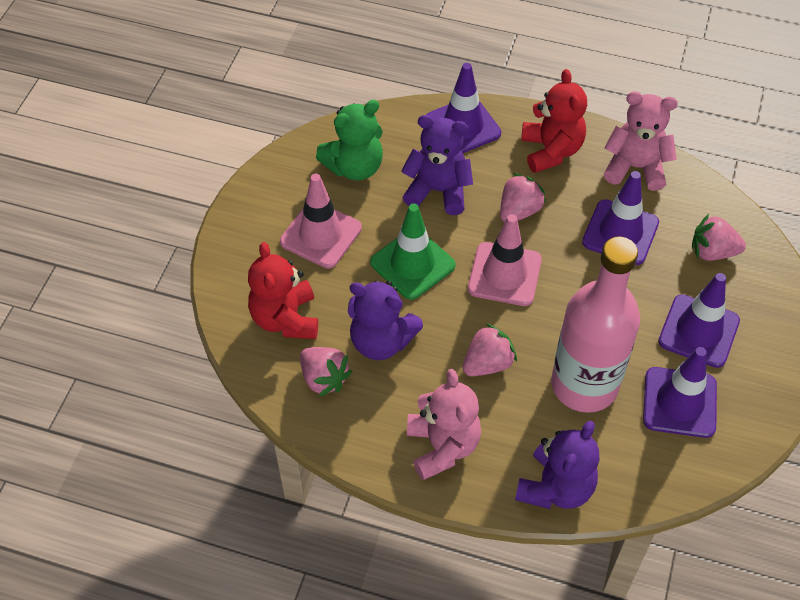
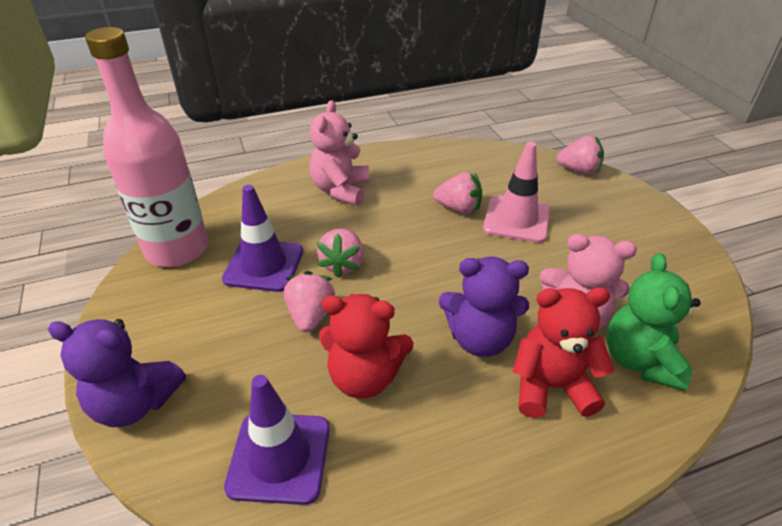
green traffic cone: 1 -> 0
pink traffic cone: 2 -> 1
purple teddy bear: 3 -> 2
purple traffic cone: 4 -> 2

